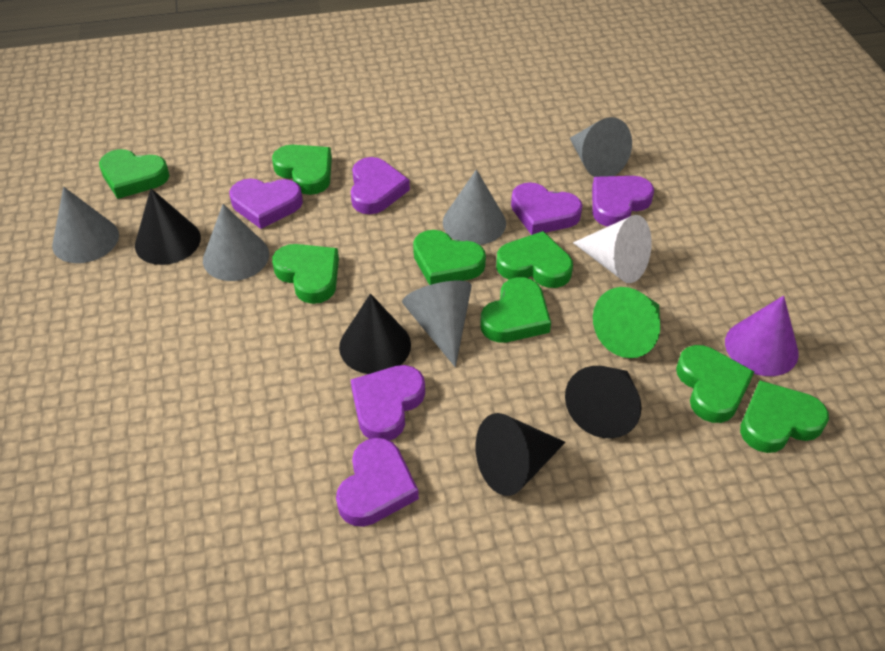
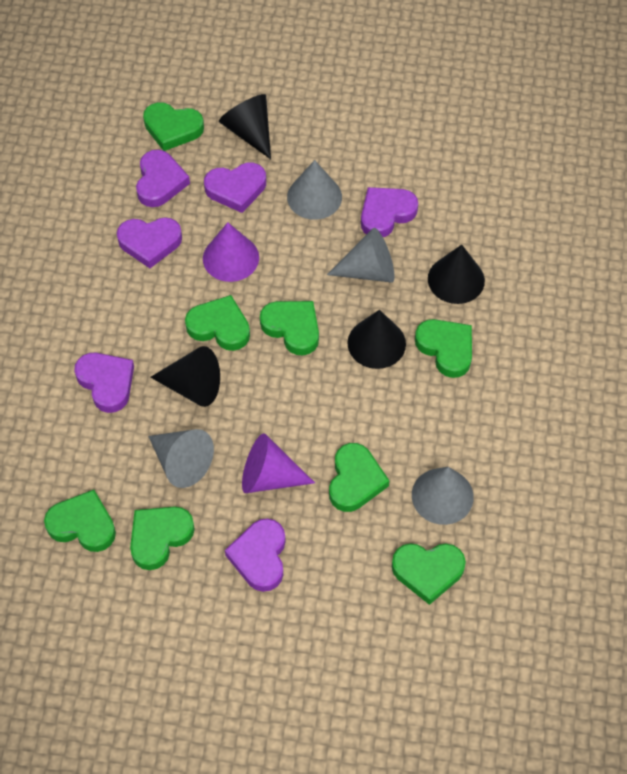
green cone: 1 -> 0
grey cone: 5 -> 4
purple cone: 1 -> 2
white cone: 1 -> 0

